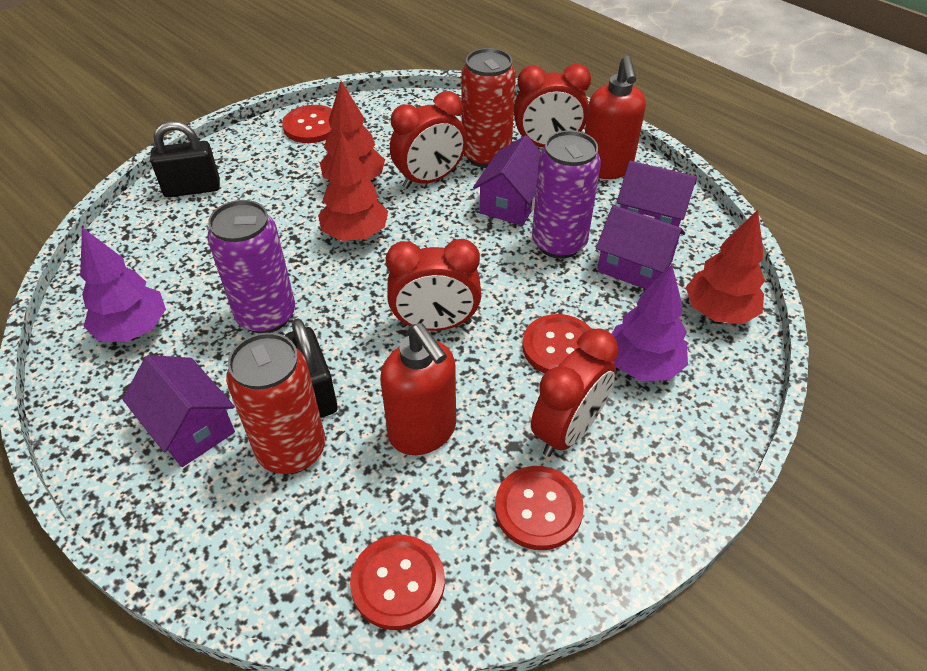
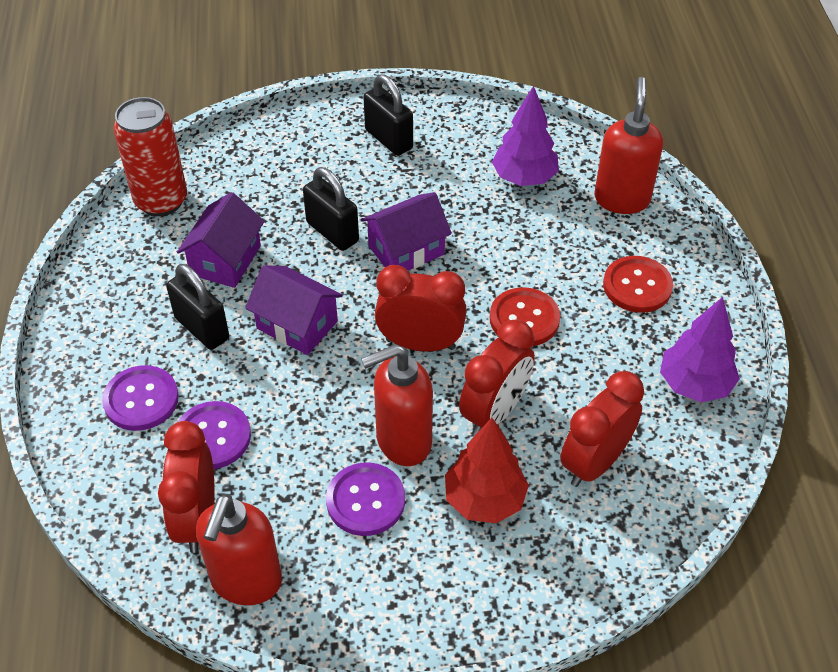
black padlock: 2 -> 3
purple button: 0 -> 3
purple can: 2 -> 0
purple house: 4 -> 3
red button: 4 -> 2
red can: 2 -> 1
red soap dispenser: 2 -> 3
red tree: 3 -> 1

